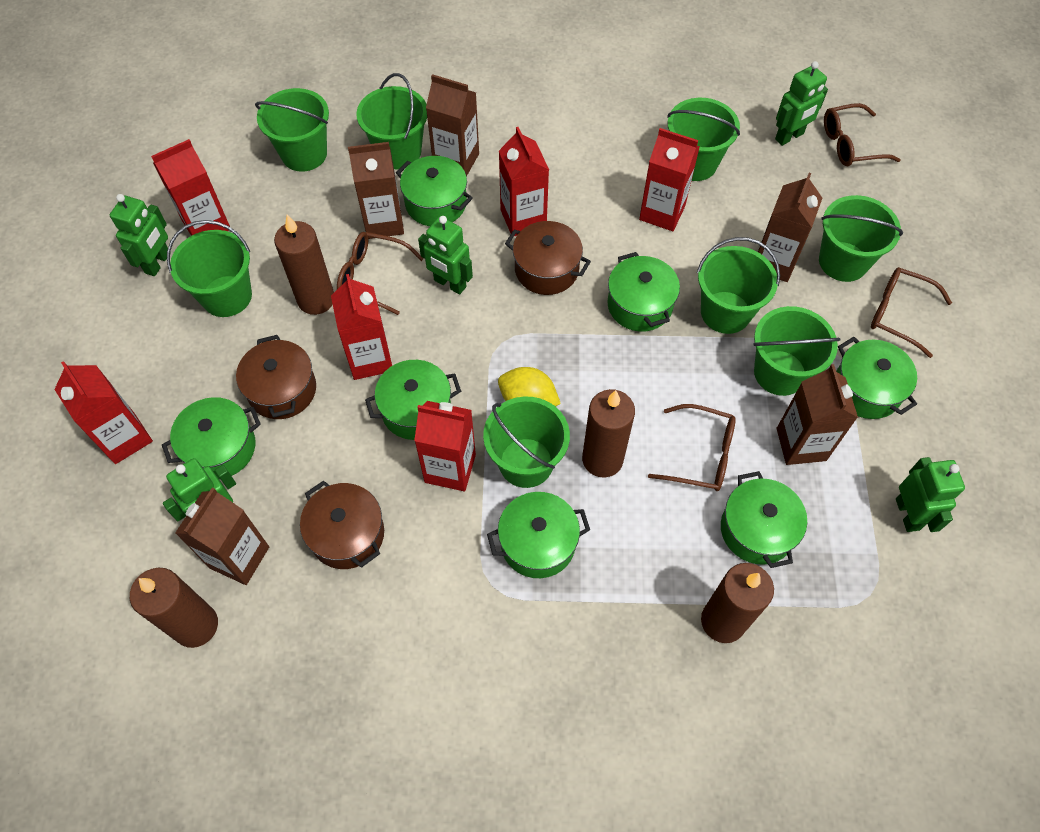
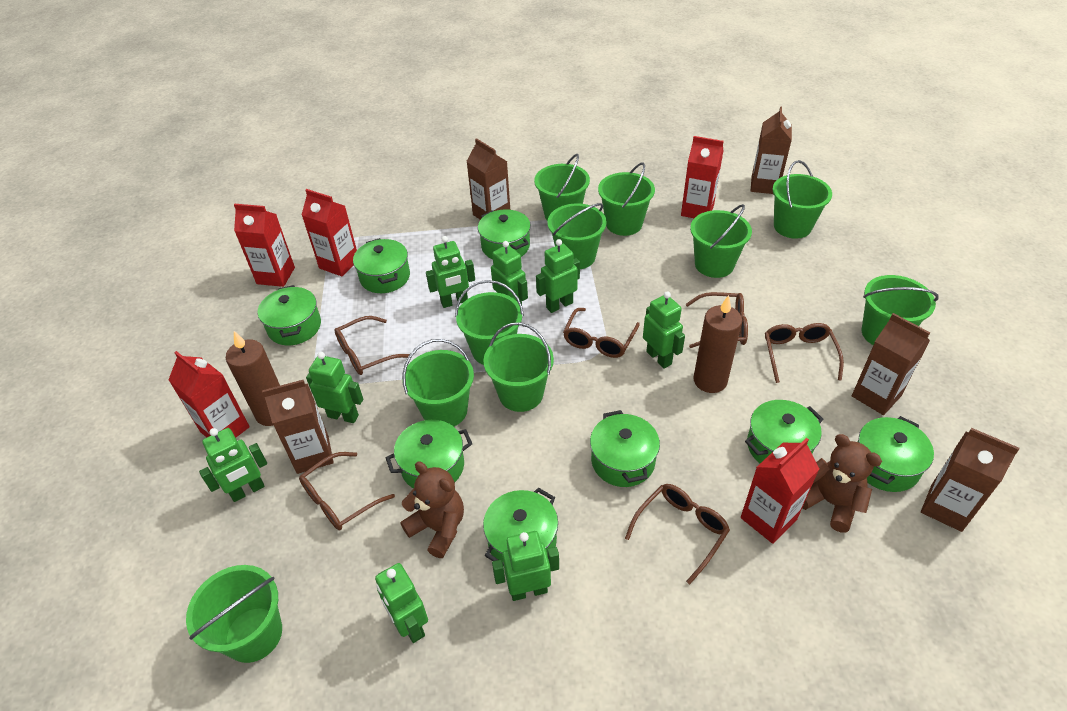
brown candle: 4 -> 2
brown glasses: 4 -> 6
brown pot: 3 -> 0
brown teddy bear: 0 -> 2
green bucket: 8 -> 10
green pot: 7 -> 8
green robot: 5 -> 8
red carton: 6 -> 5
yellow lemon: 1 -> 0

